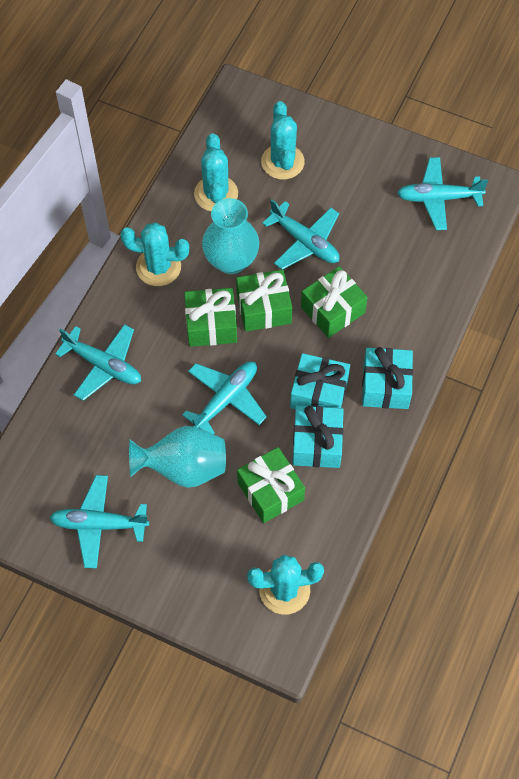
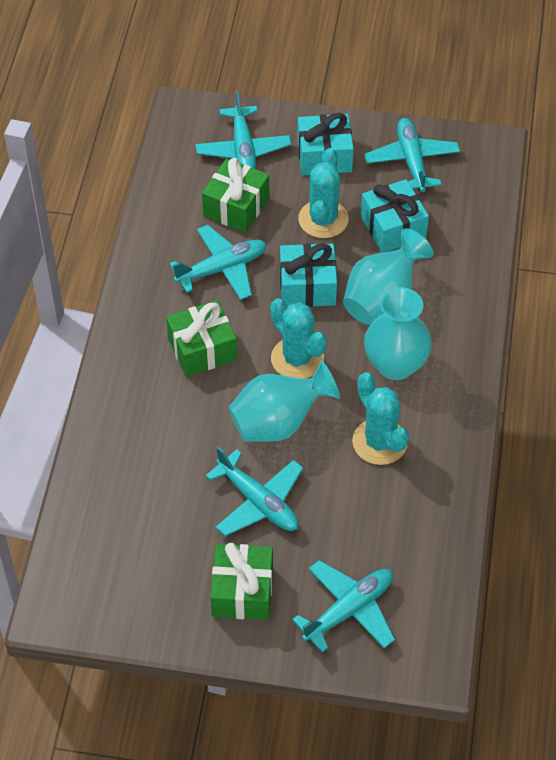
green gift: 4 -> 3
turquoise cactus: 4 -> 3
turquoise vase: 2 -> 3

